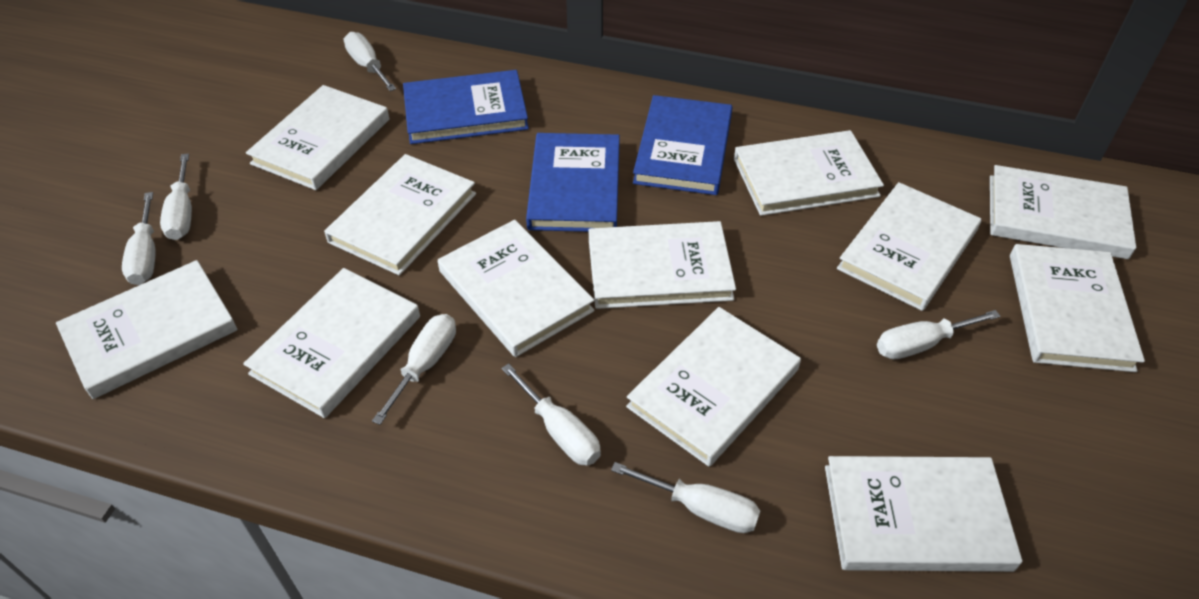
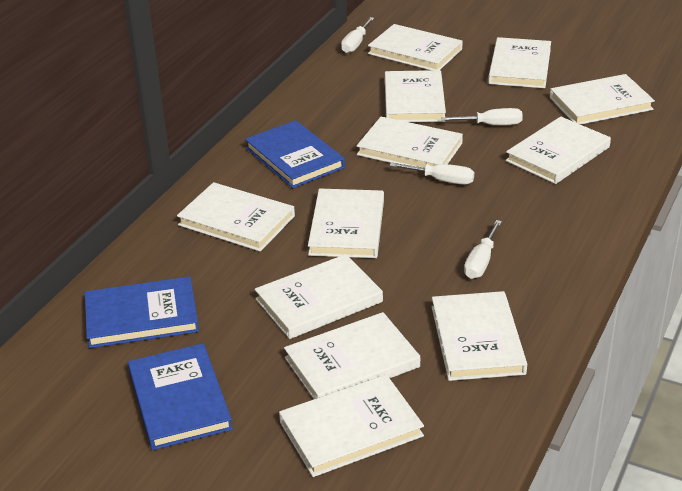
white screwdriver: 7 -> 4

